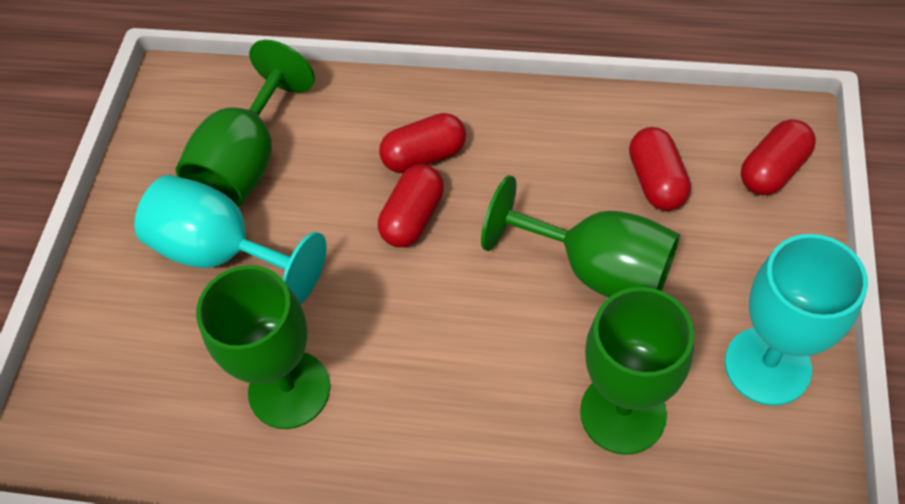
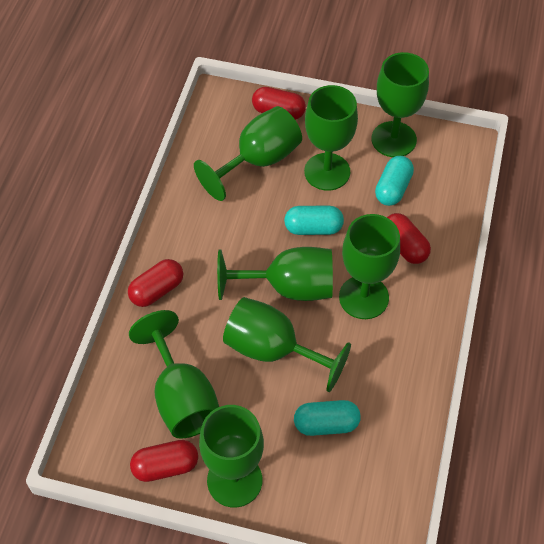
green goblet: 4 -> 8
turquoise capsule: 0 -> 3
turquoise goblet: 2 -> 0

